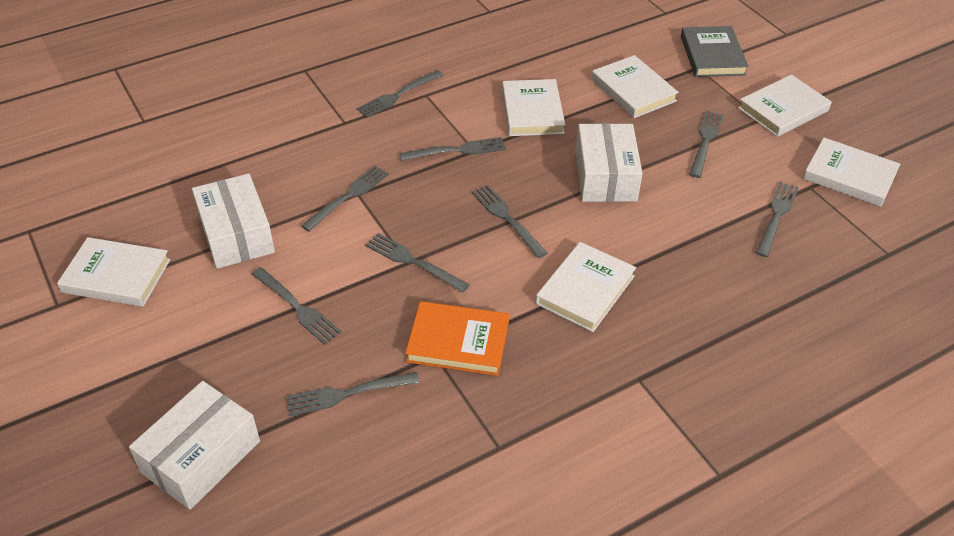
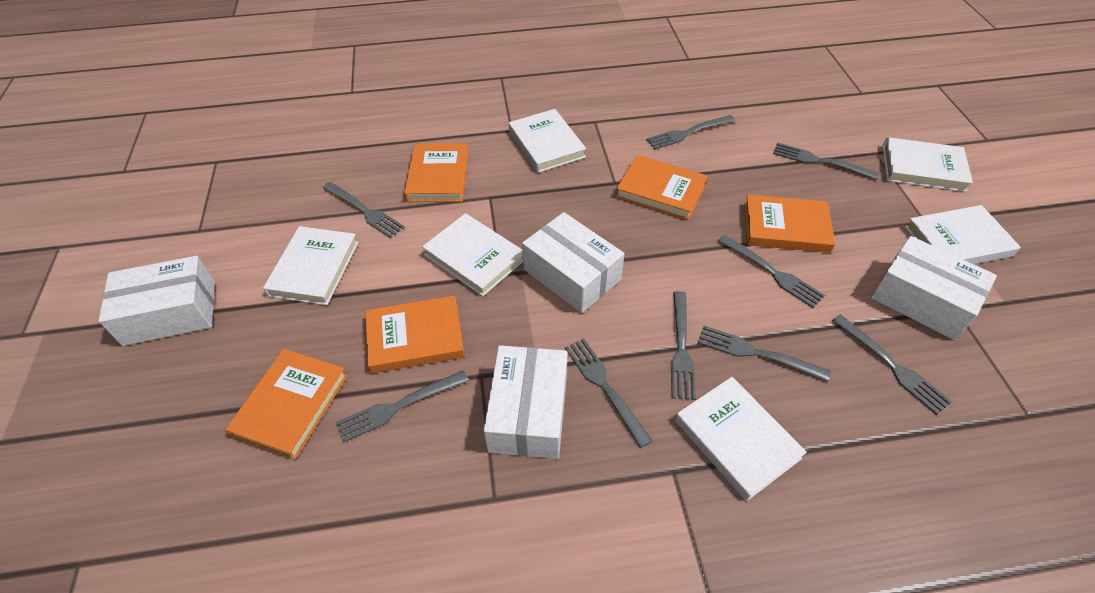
grey book: 1 -> 0
orange book: 1 -> 5
white box: 3 -> 4

